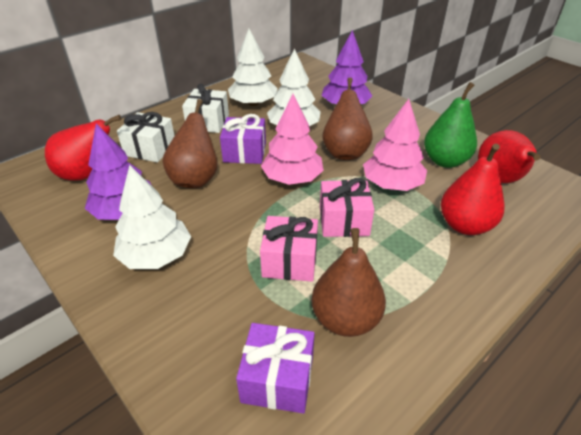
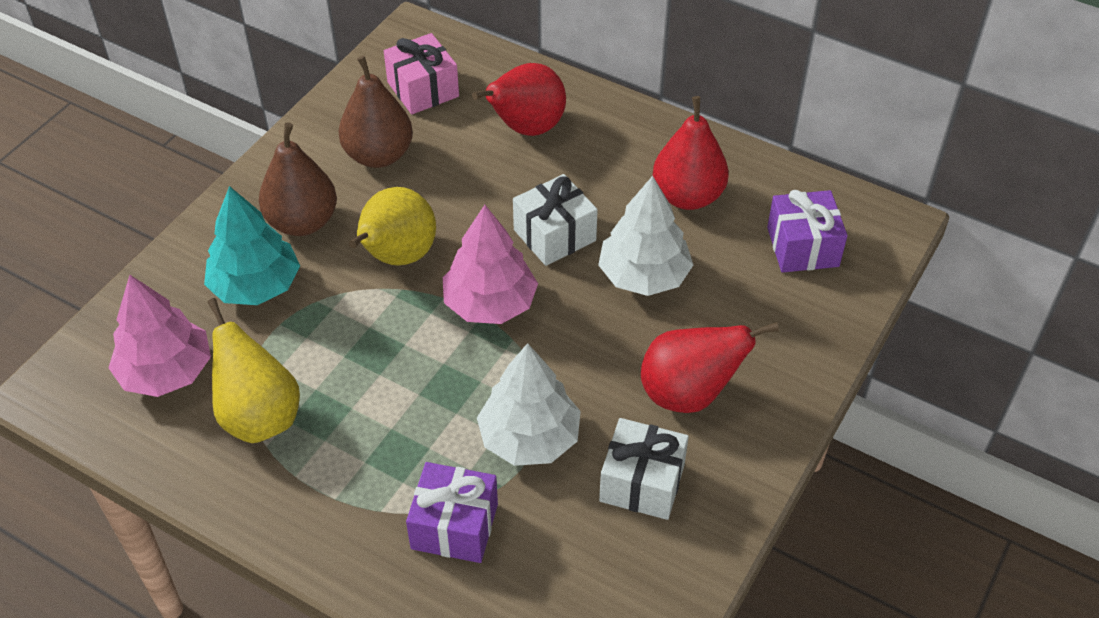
brown pear: 3 -> 2
green pear: 1 -> 0
pink gift: 2 -> 1
purple tree: 2 -> 0
turquoise tree: 0 -> 1
white tree: 3 -> 2
yellow pear: 0 -> 2

